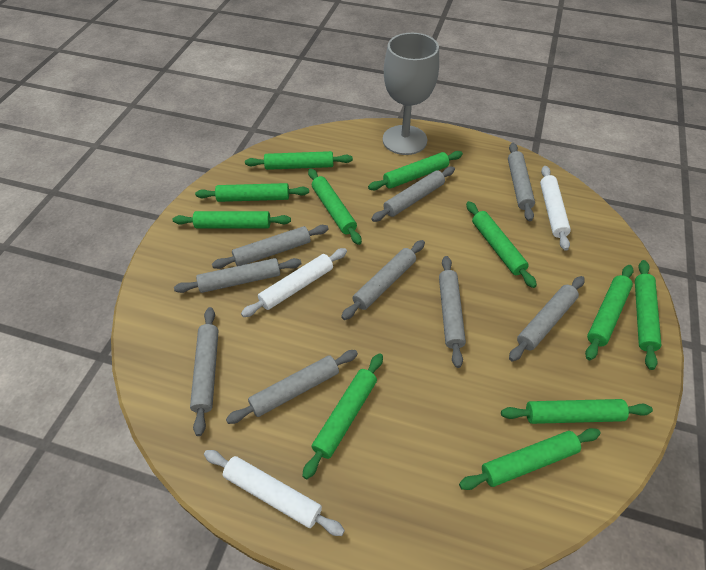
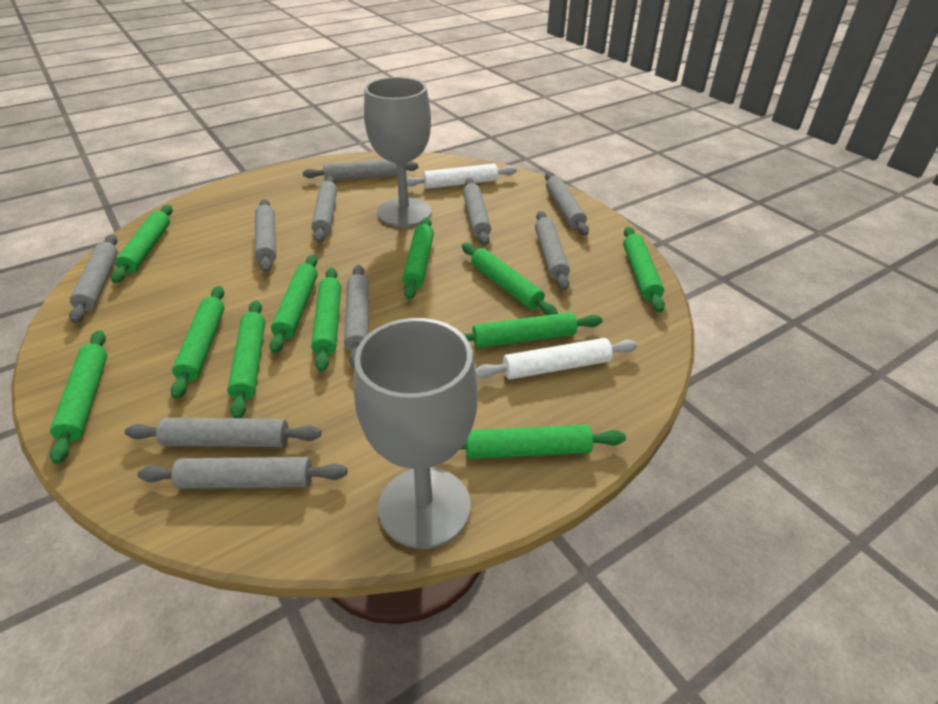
grey goblet: 1 -> 2
grey rolling pin: 9 -> 10
white rolling pin: 3 -> 2

